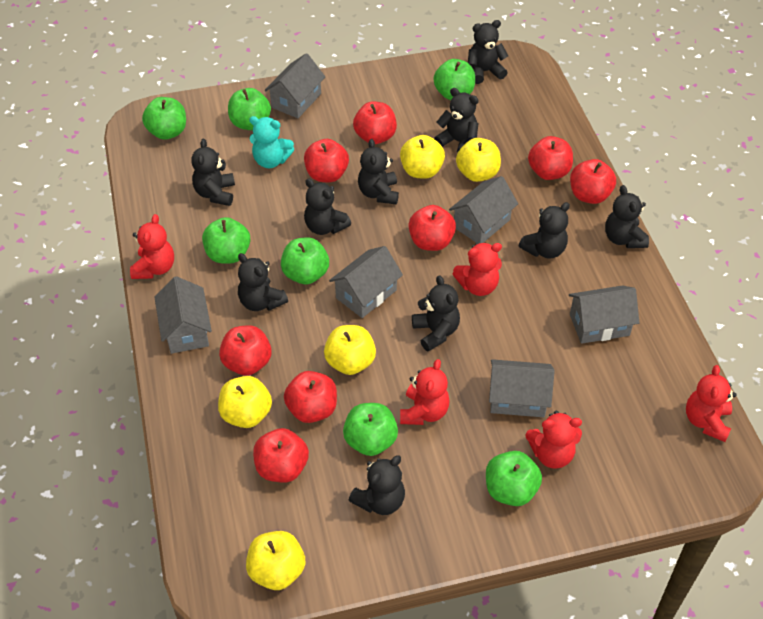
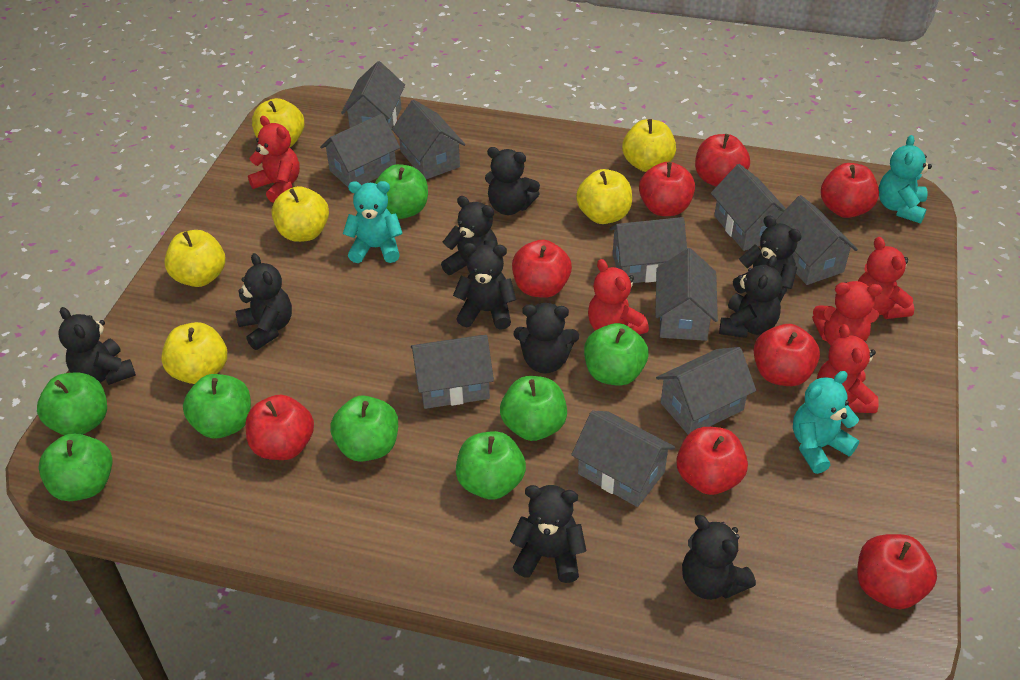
green apple: 7 -> 8
grey house: 6 -> 10
turquoise teddy bear: 1 -> 3
yellow apple: 5 -> 6

